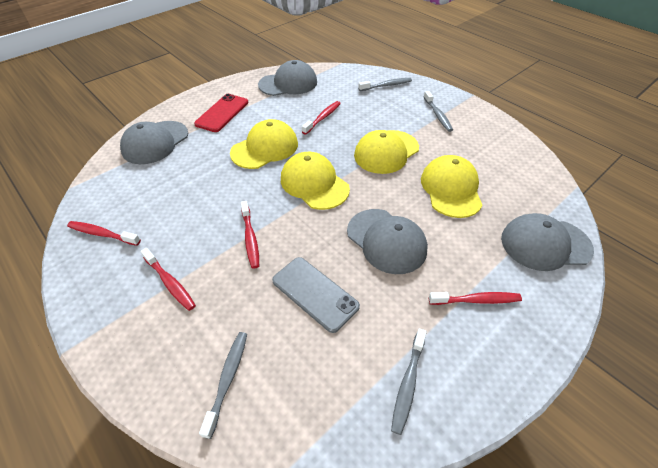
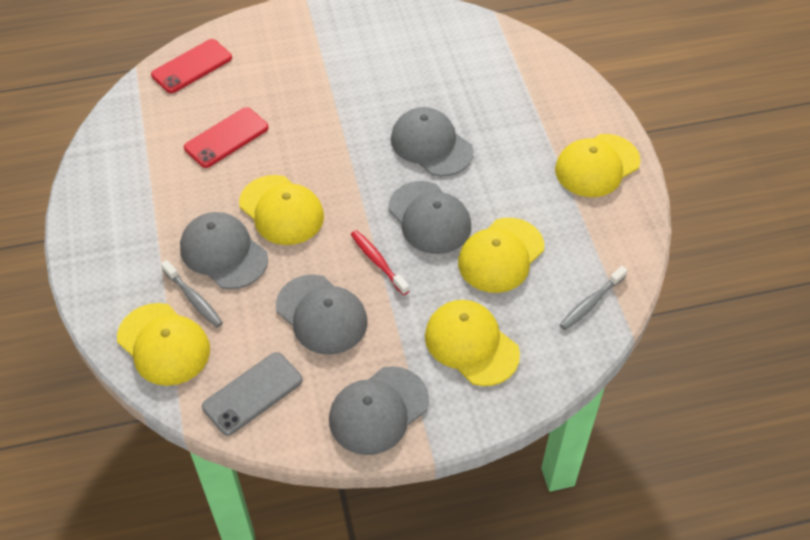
grey cap: 4 -> 5
grey toothbrush: 4 -> 2
red phone: 1 -> 2
red toothbrush: 5 -> 1
yellow cap: 4 -> 5

